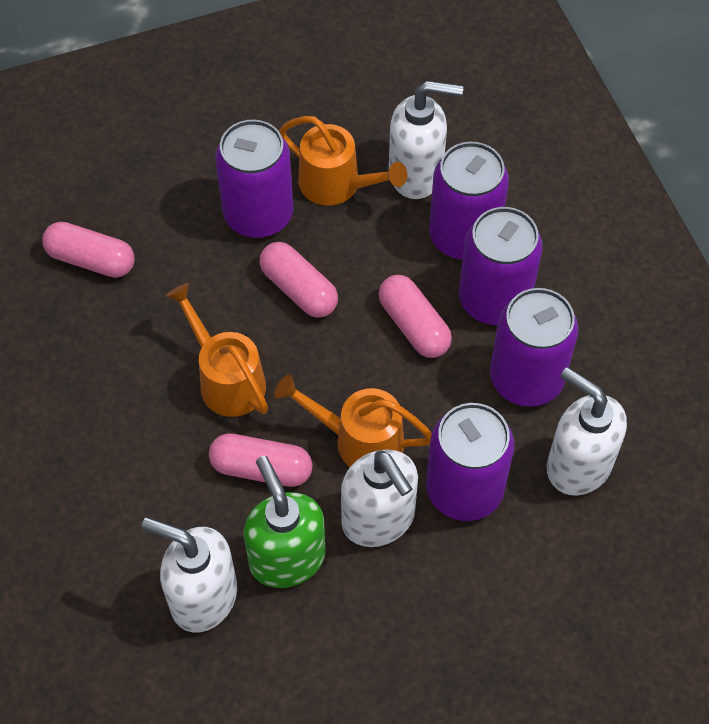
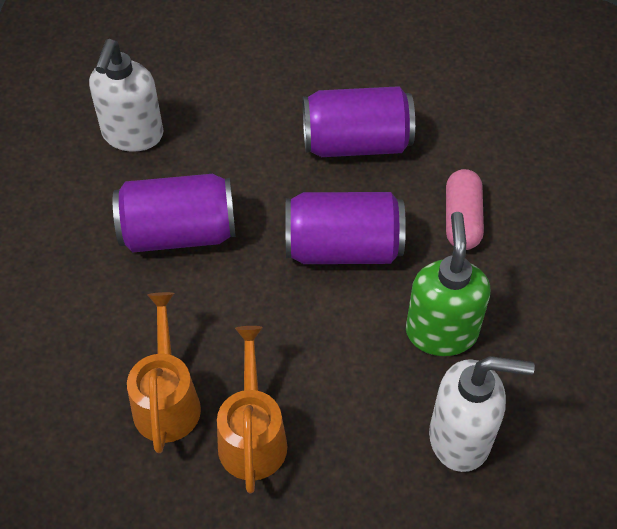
orange watering can: 3 -> 2
pink capsule: 4 -> 1
purple can: 5 -> 3
white soap dispenser: 4 -> 2

